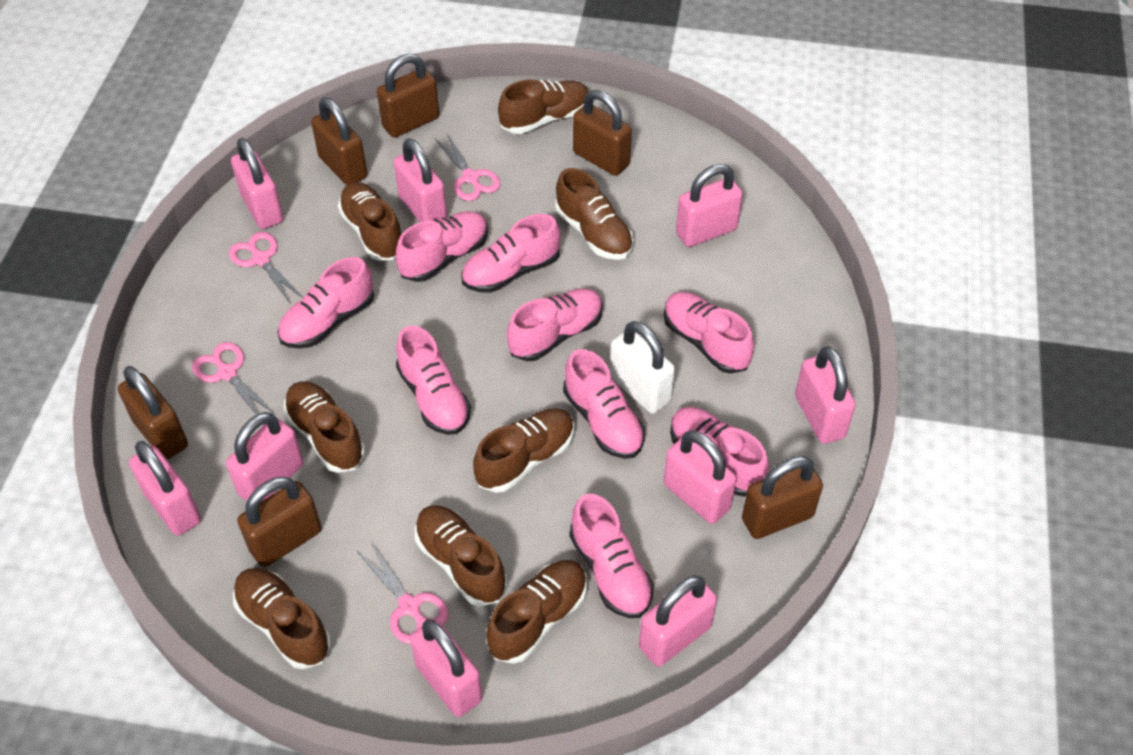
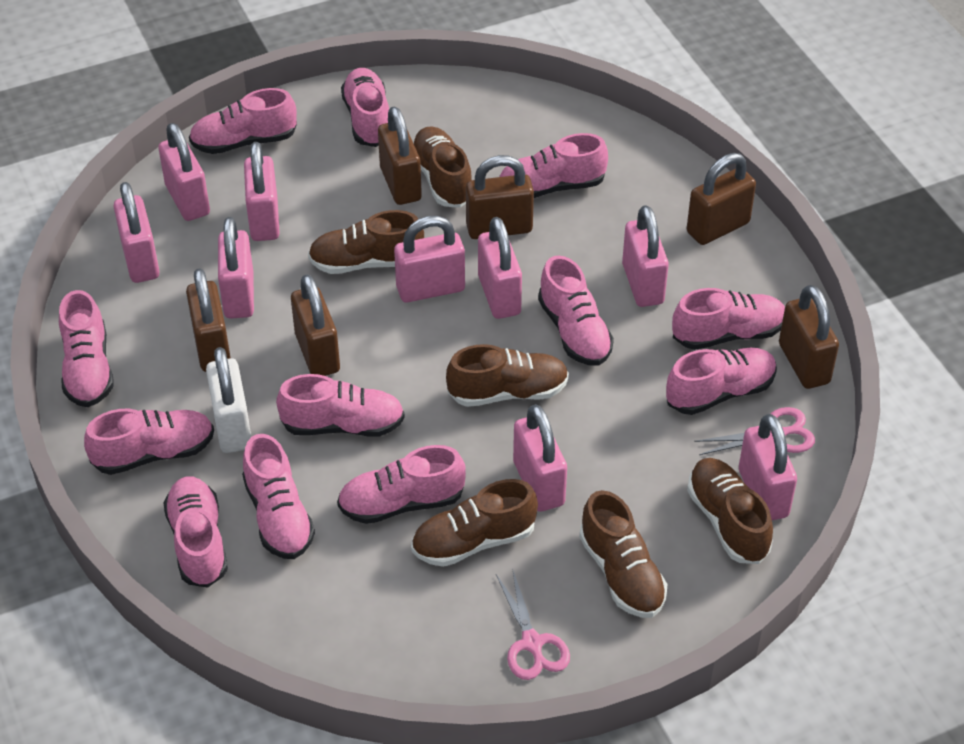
brown shoe: 8 -> 6
pink scissors: 4 -> 2
pink shoe: 9 -> 12

